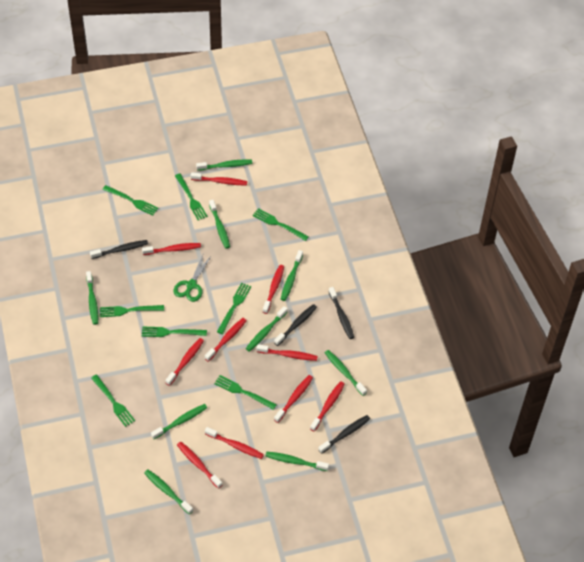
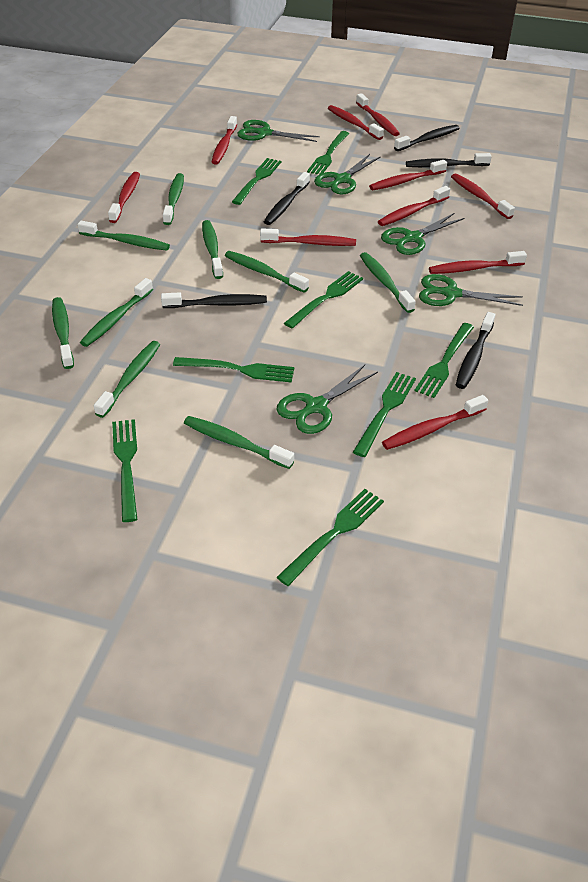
black toothbrush: 4 -> 5
green scissors: 1 -> 5

